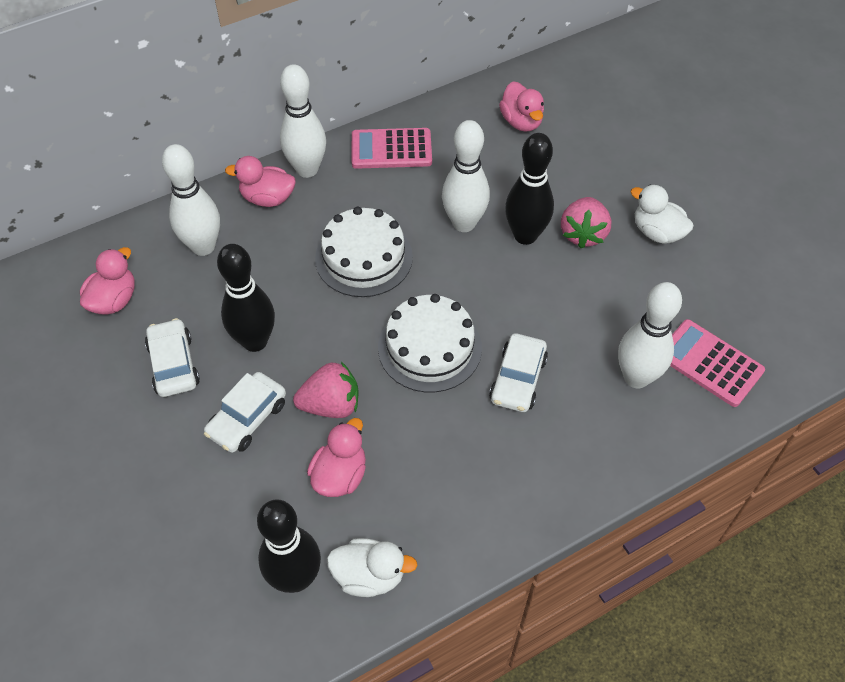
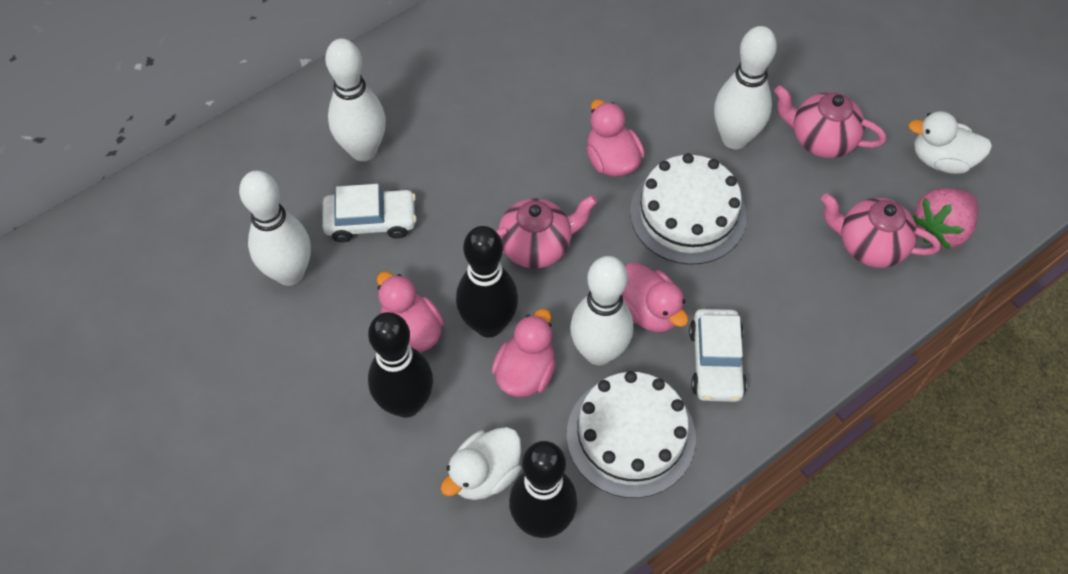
pink calculator: 2 -> 0
pink strawberry: 2 -> 1
pink teapot: 0 -> 3
white car: 3 -> 2

